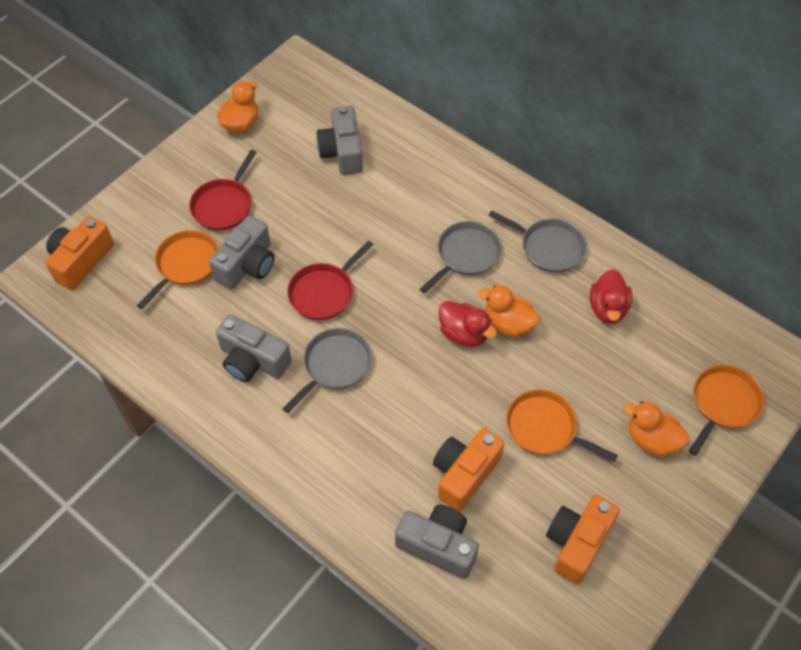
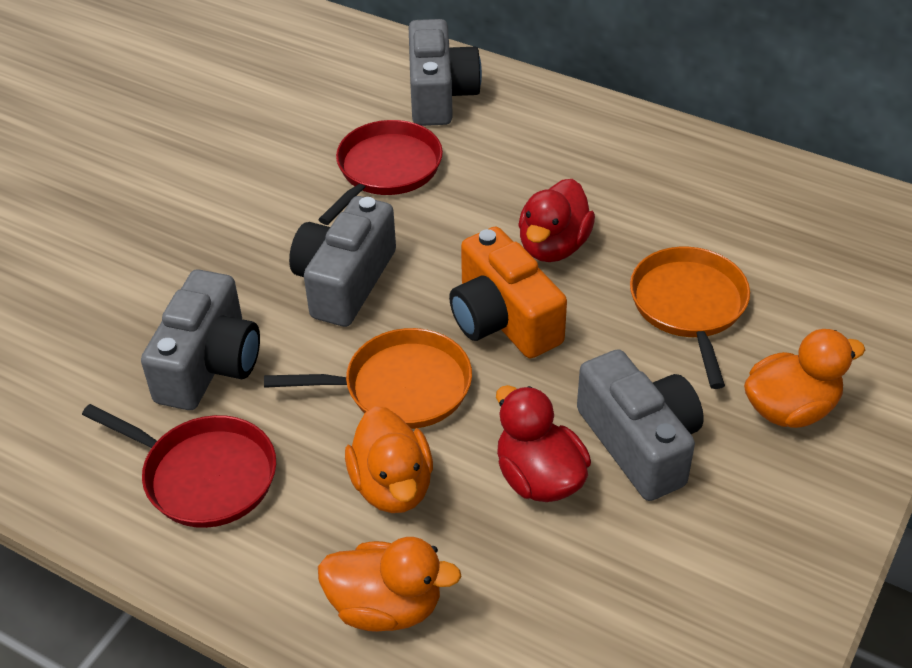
grey pan: 3 -> 0
orange camera: 3 -> 1
orange pan: 3 -> 2

